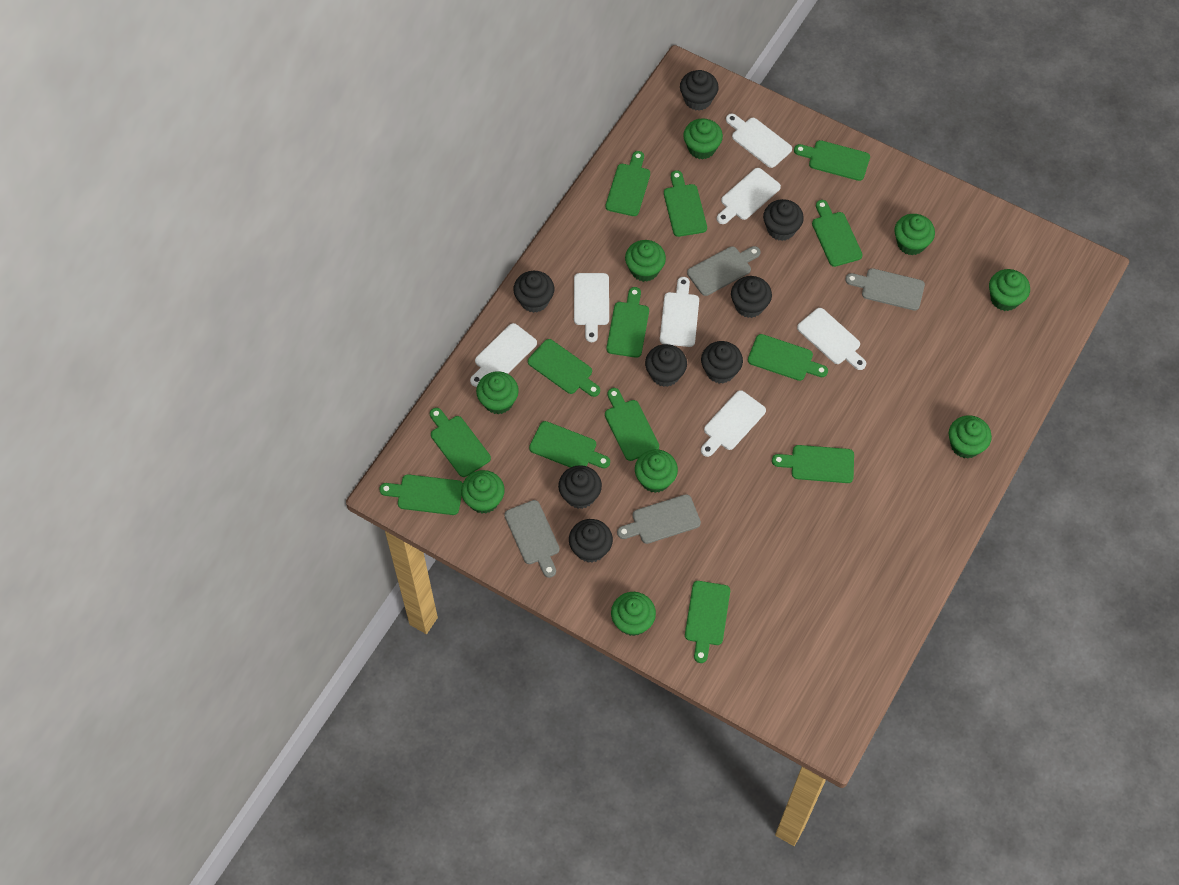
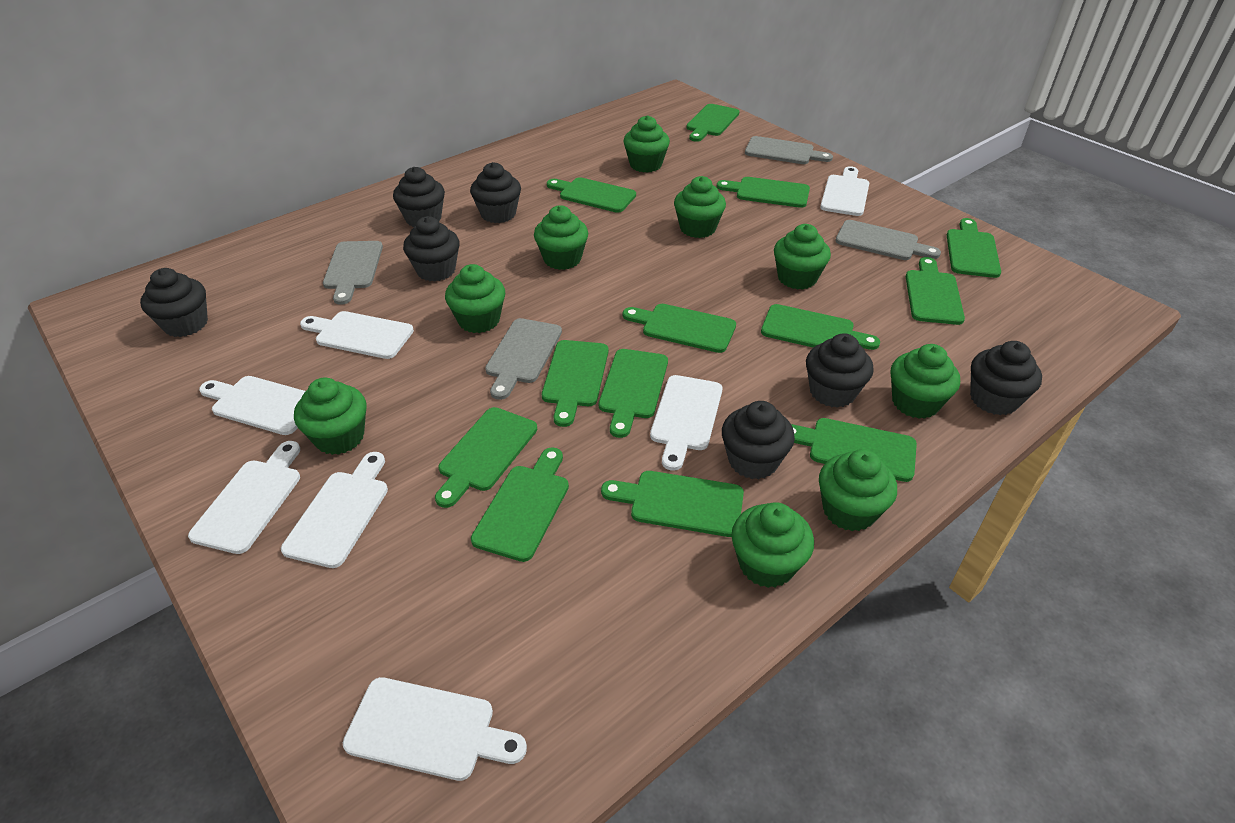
black cupcake: 8 -> 7

